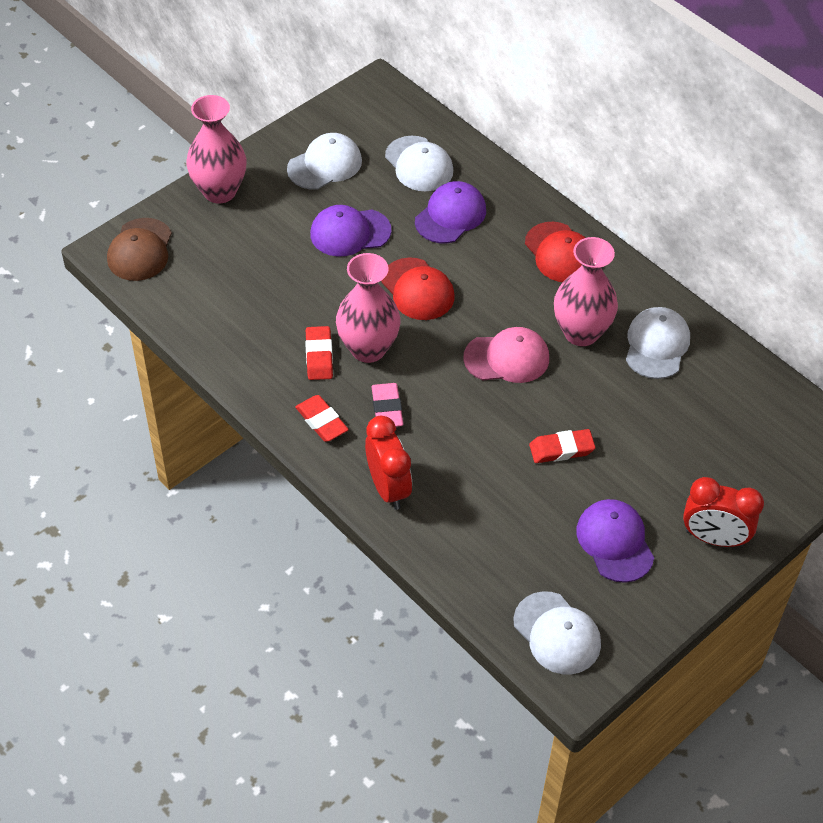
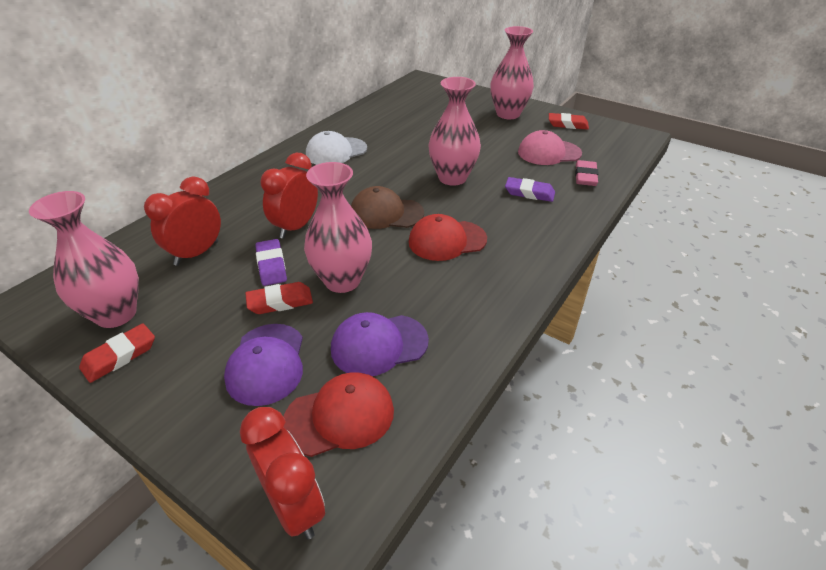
pink vase: 3 -> 4
purple cap: 3 -> 2
purple eraser: 0 -> 2
red clock: 2 -> 3
white cap: 4 -> 1

